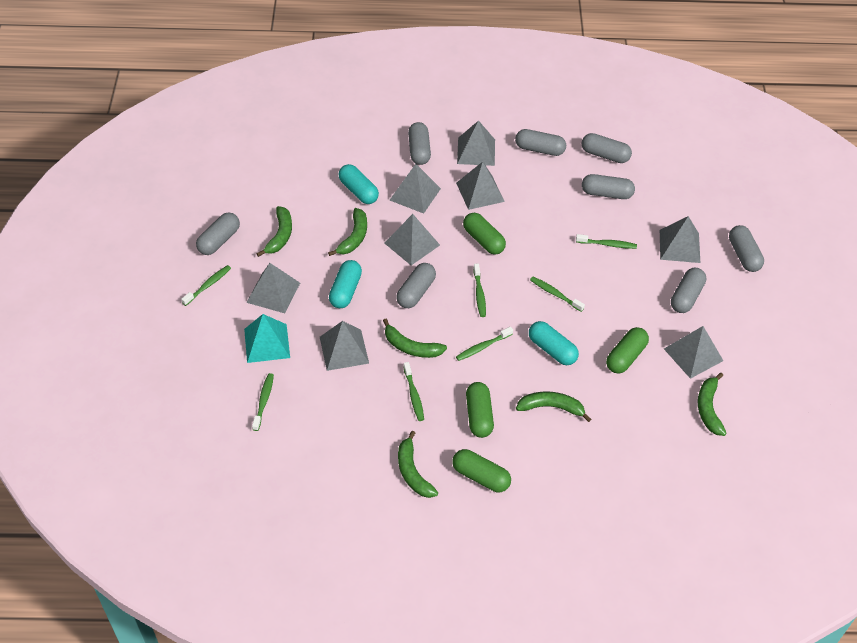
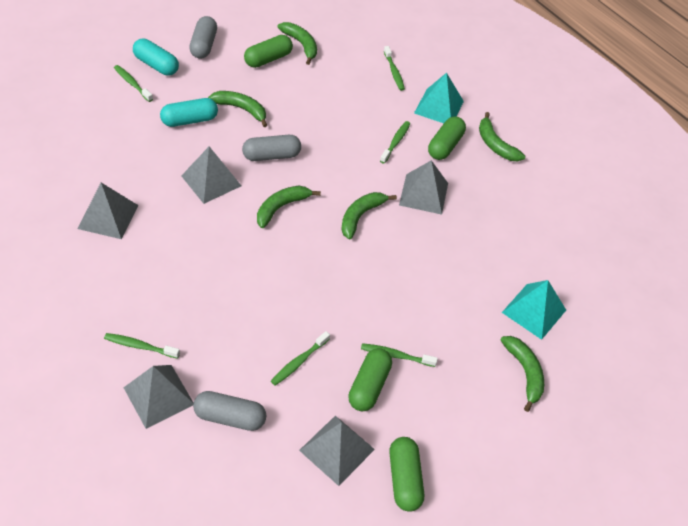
green toothbrush: 7 -> 6
grey capsule: 8 -> 3
grey pyramid: 8 -> 5
turquoise capsule: 3 -> 2
turquoise pyramid: 1 -> 2

